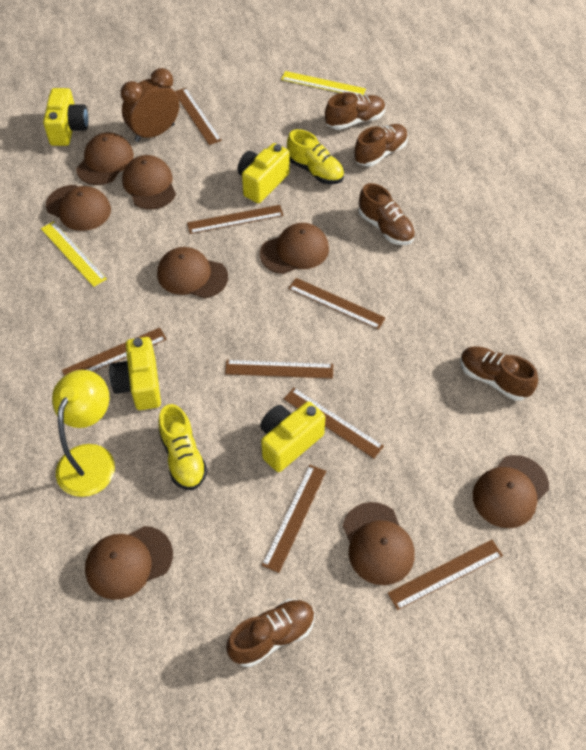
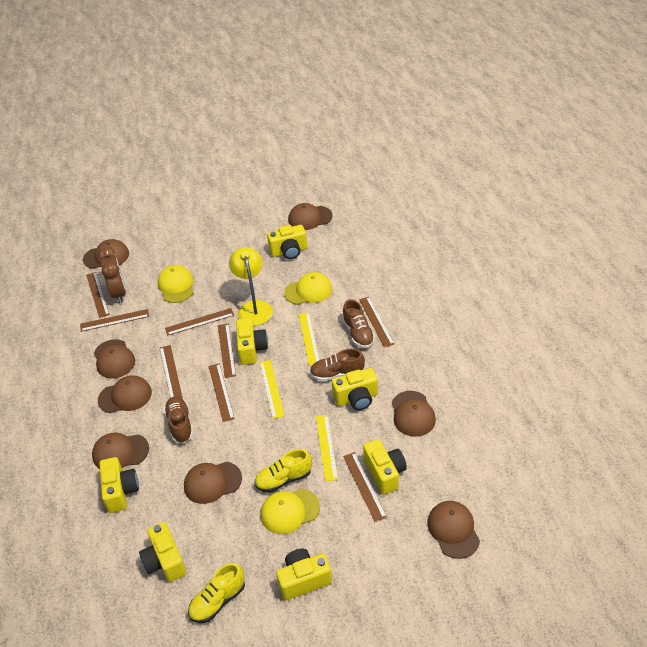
brown shoe: 5 -> 3
yellow camera: 4 -> 7
yellow cap: 0 -> 3
yellow ruler: 2 -> 3

